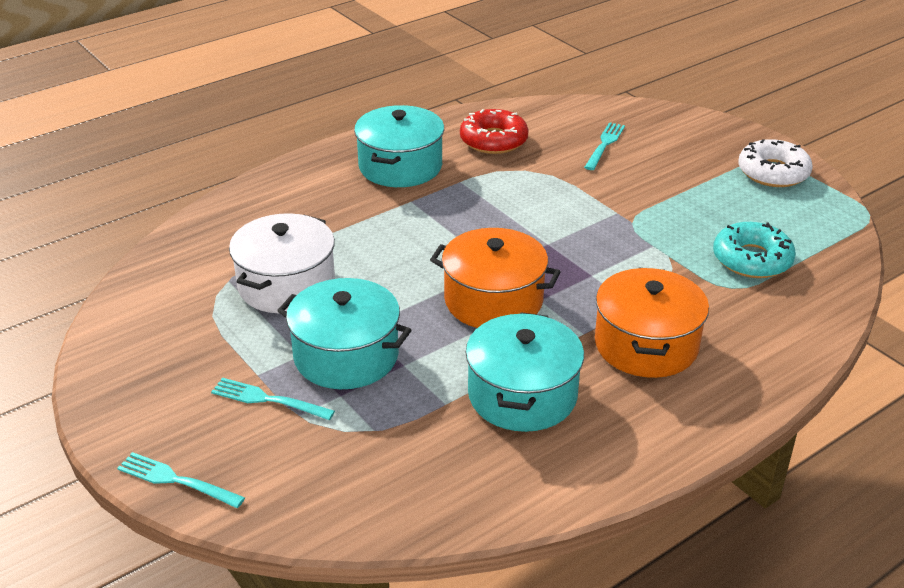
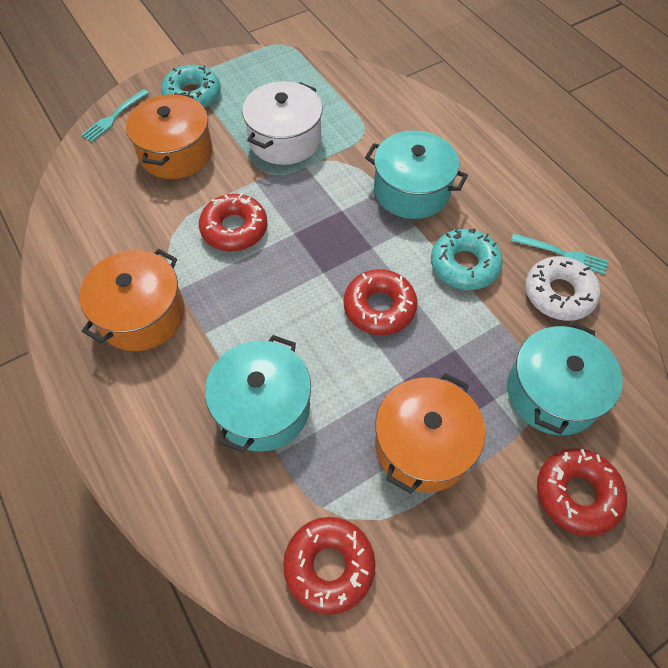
orange pot: 2 -> 3
red donut: 1 -> 4
turquoise donut: 1 -> 2
turquoise fork: 3 -> 2

